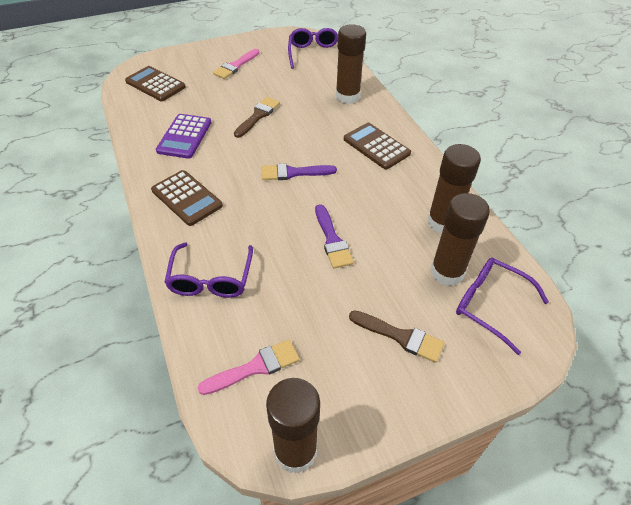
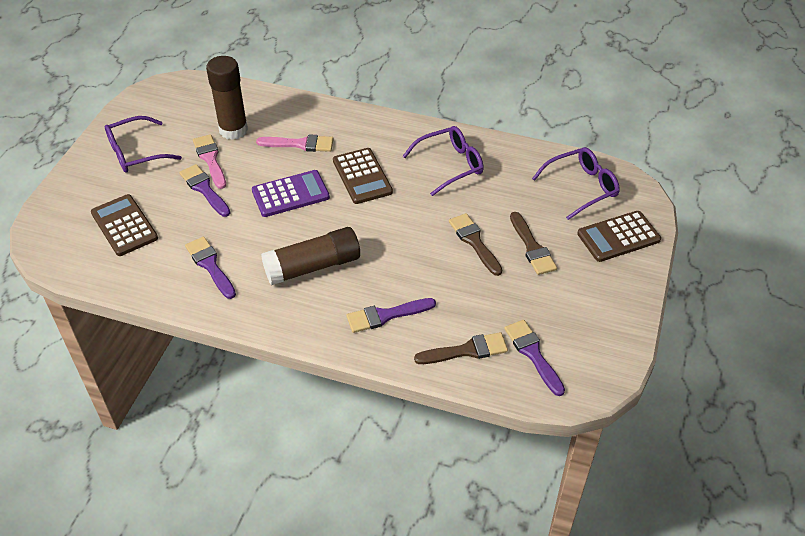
brown brush: 2 -> 3
brown glue stick: 4 -> 2
purple brush: 2 -> 4

